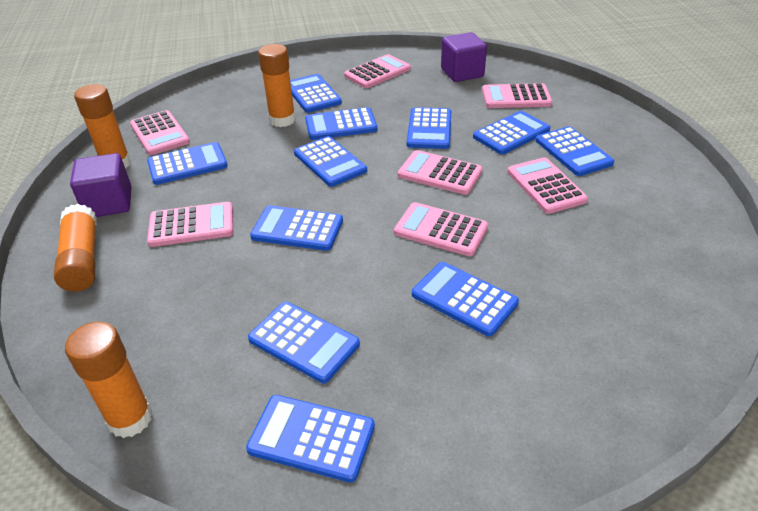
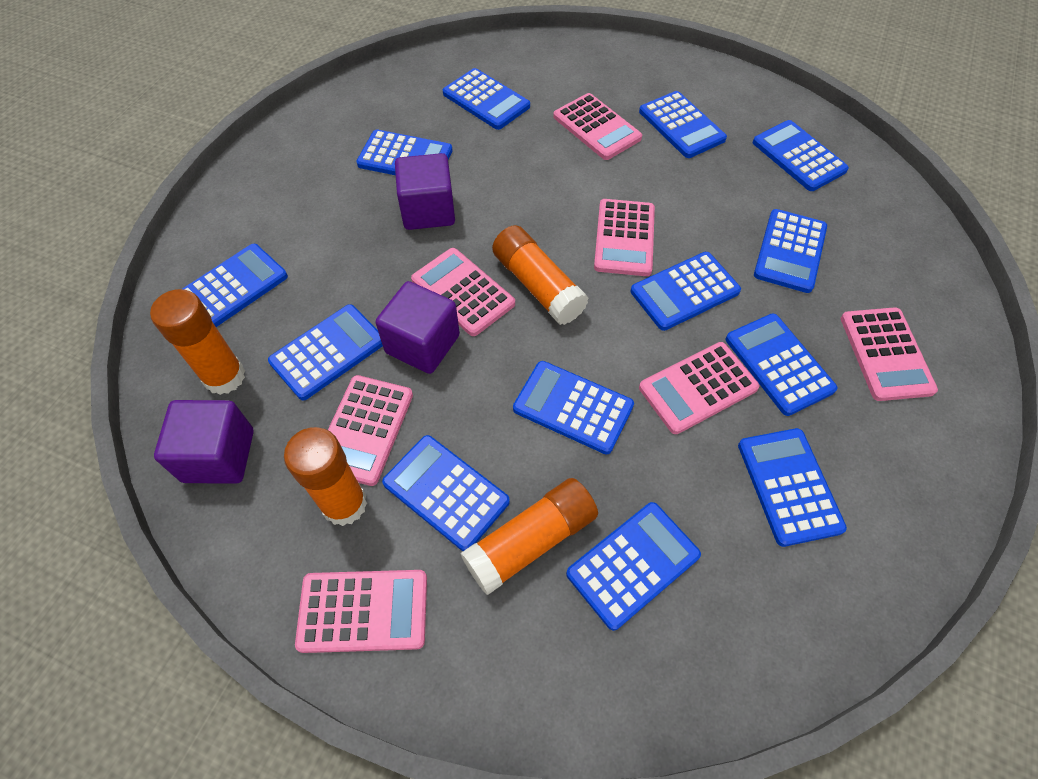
blue calculator: 11 -> 13
purple cube: 2 -> 3

